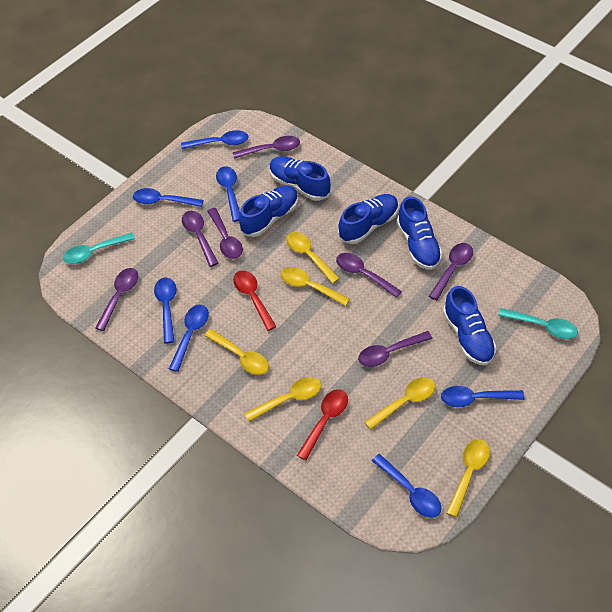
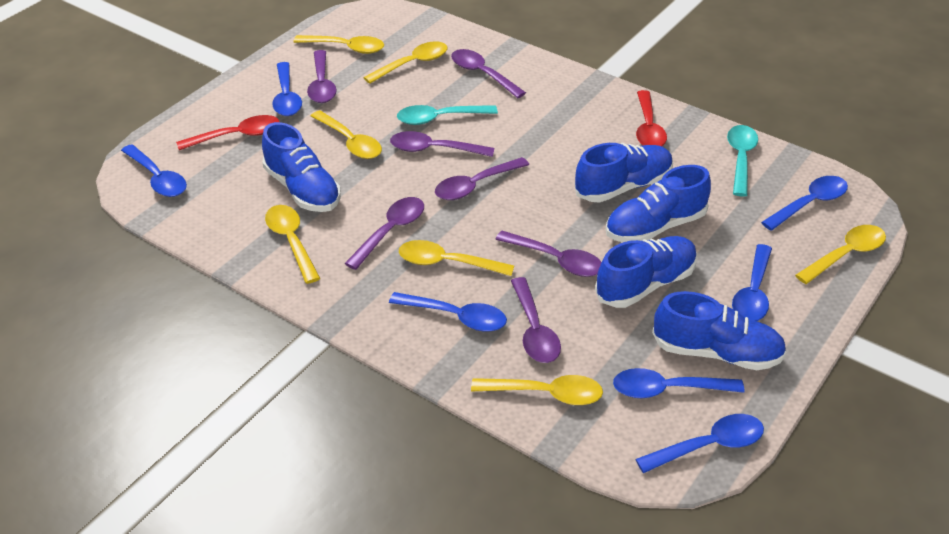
yellow spoon: 6 -> 7

